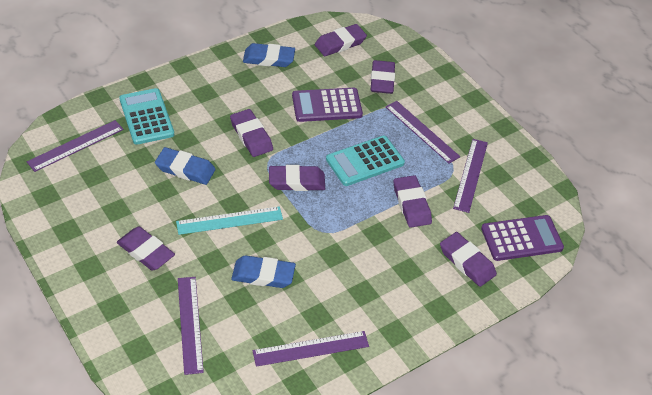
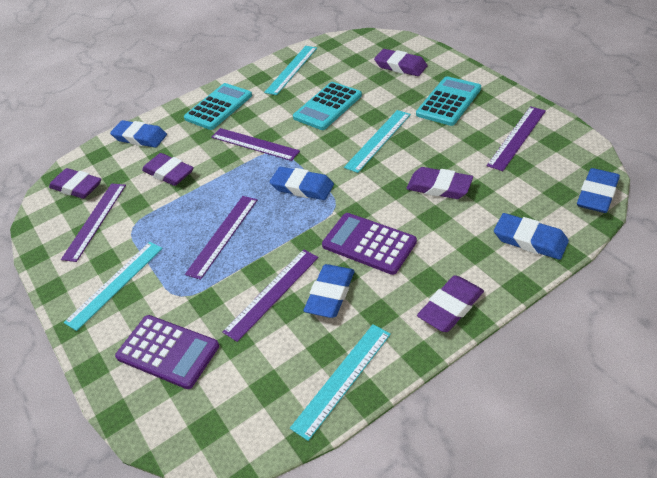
blue eraser: 3 -> 5
purple eraser: 7 -> 5
turquoise calculator: 2 -> 3
turquoise ruler: 1 -> 4

